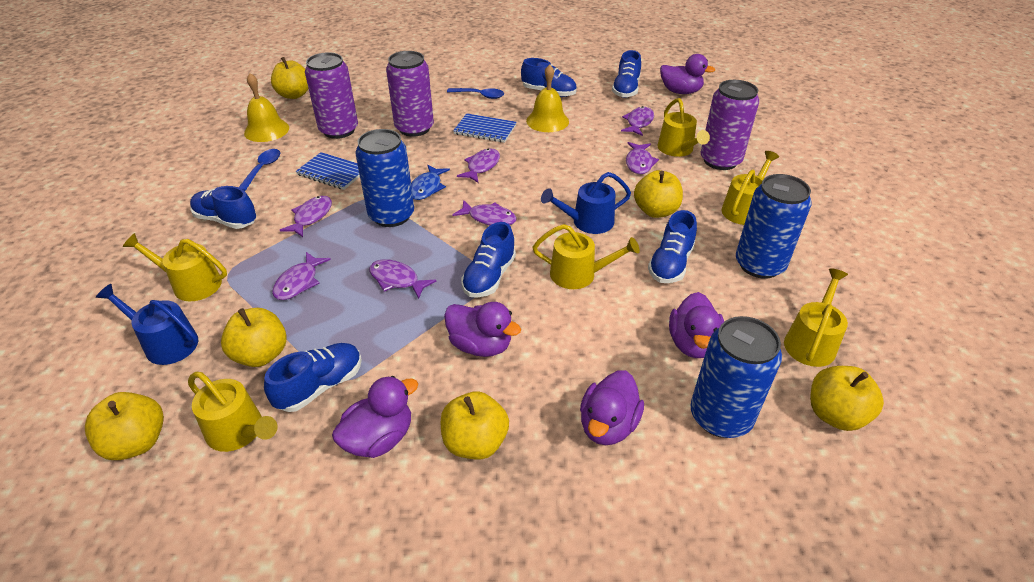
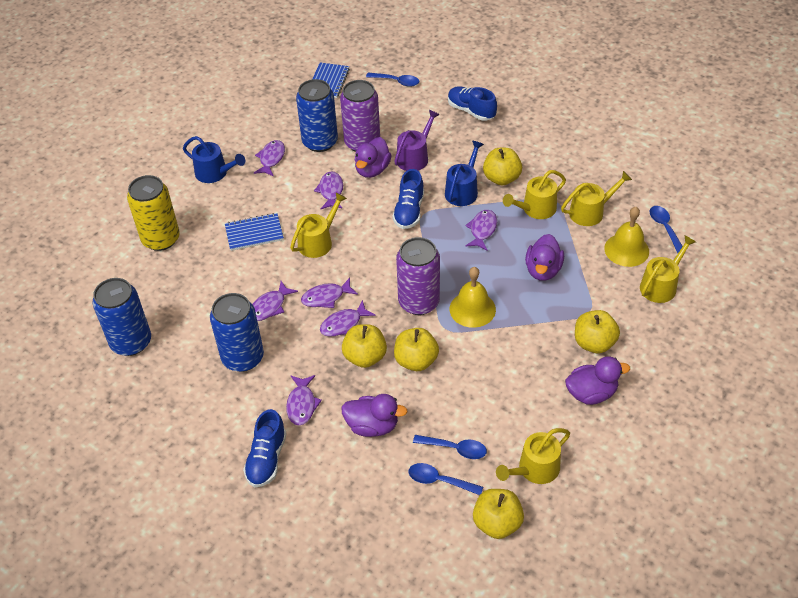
blue fish: 1 -> 0
blue shoe: 6 -> 3
blue spoon: 2 -> 4
purple can: 3 -> 2
purple duck: 5 -> 4
purple watering can: 0 -> 1
yellow apple: 6 -> 5
yellow can: 0 -> 1
yellow watering can: 6 -> 5

